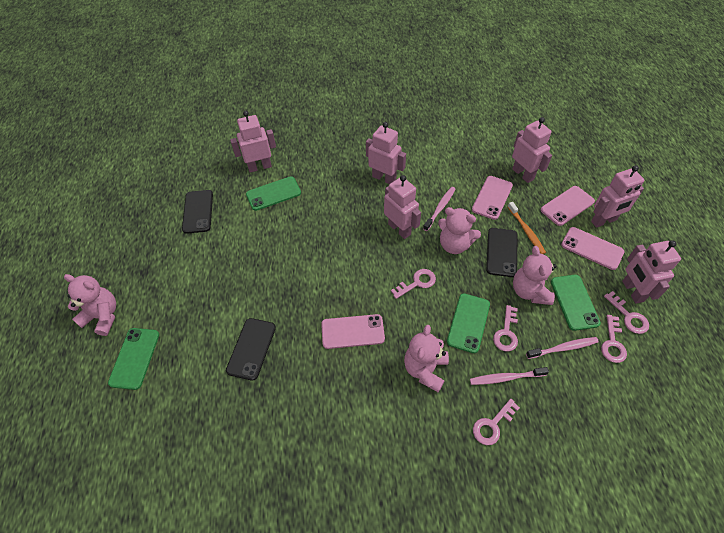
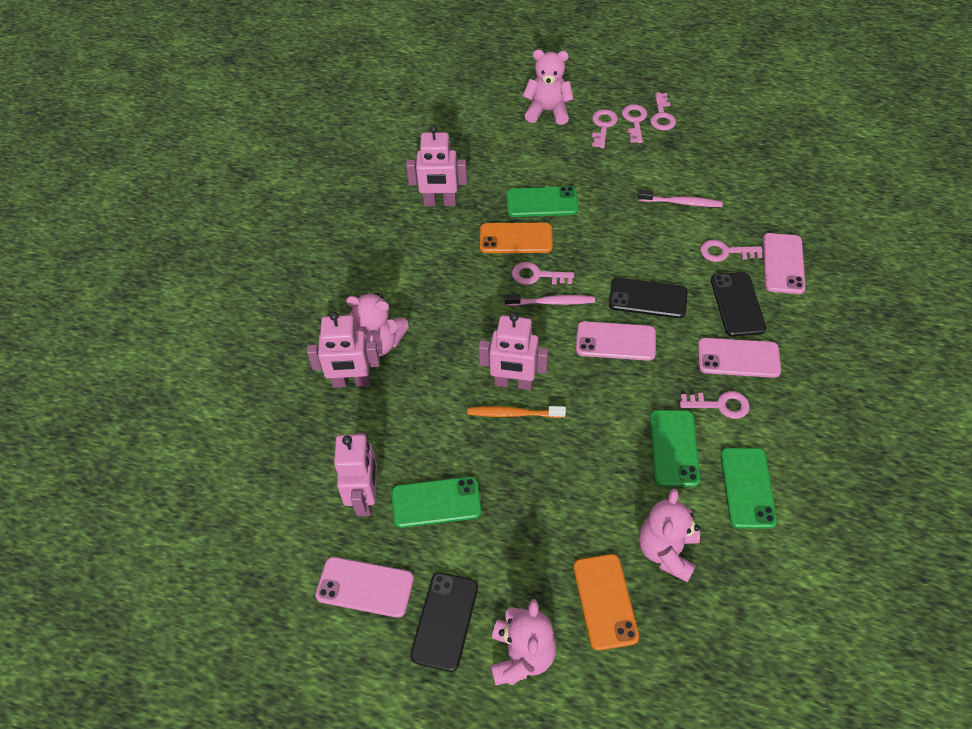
orange phone: 0 -> 2
pink key: 5 -> 6
pink robot: 6 -> 4
pink toothbrush: 3 -> 2

